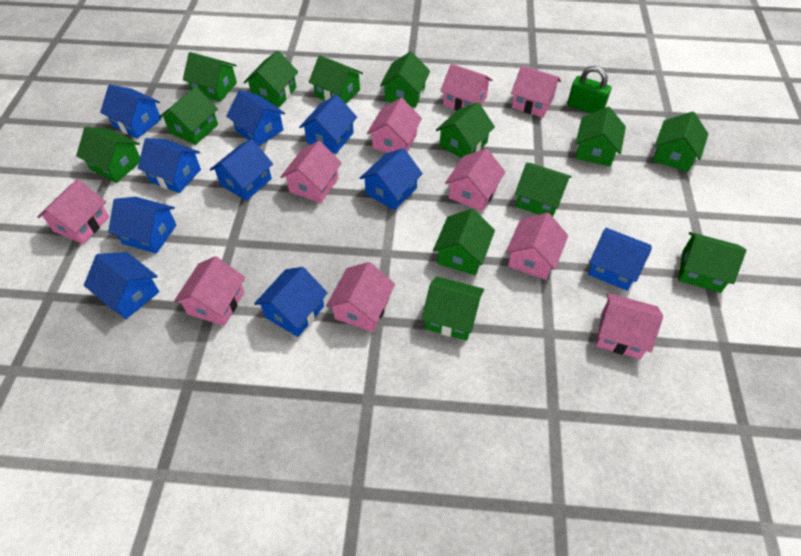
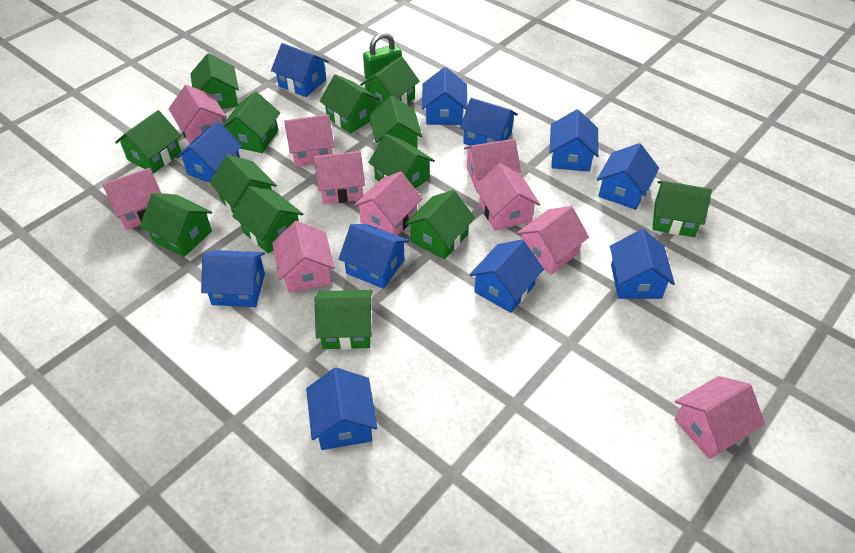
blue house: 10 -> 11

